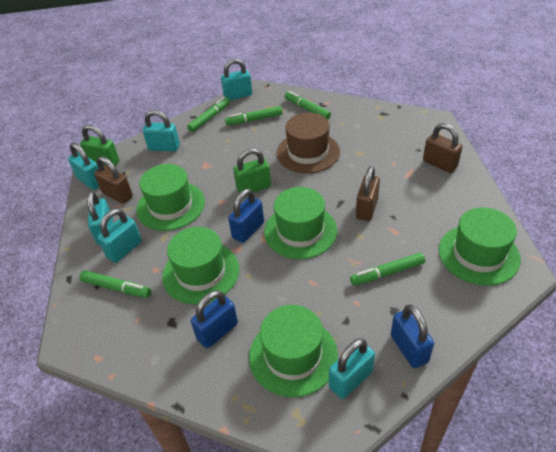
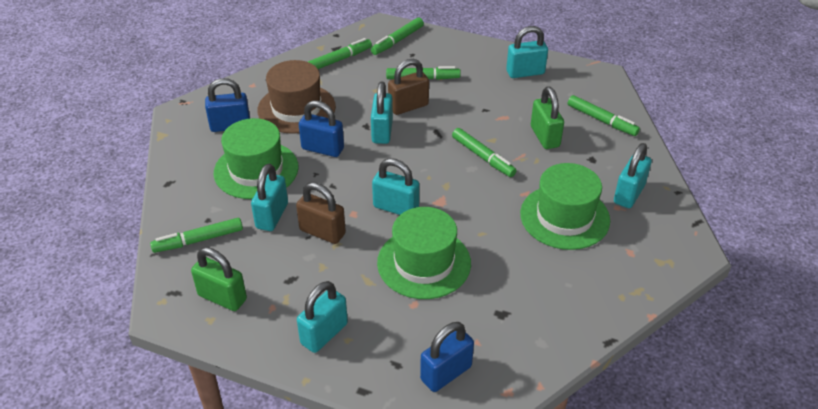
brown padlock: 3 -> 2
green hat: 5 -> 3
green marker: 5 -> 6

